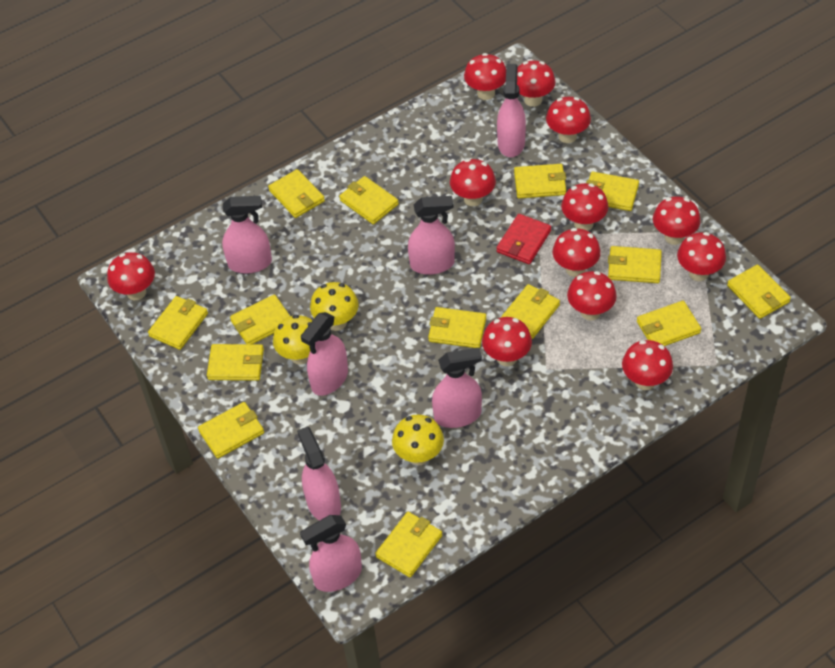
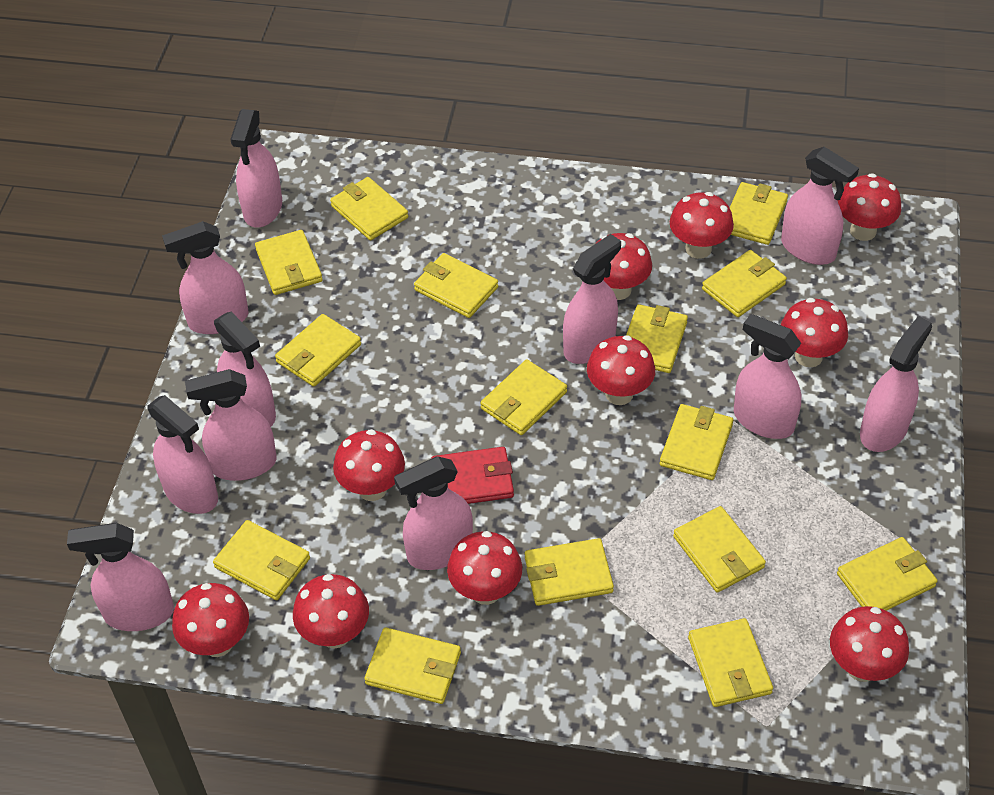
pink spray bottle: 7 -> 11
red mushroom: 12 -> 10
yellow mushroom: 3 -> 0
yellow wallet: 14 -> 15

